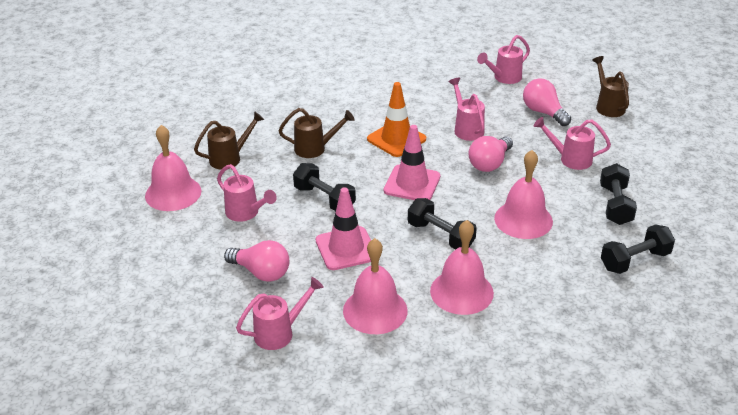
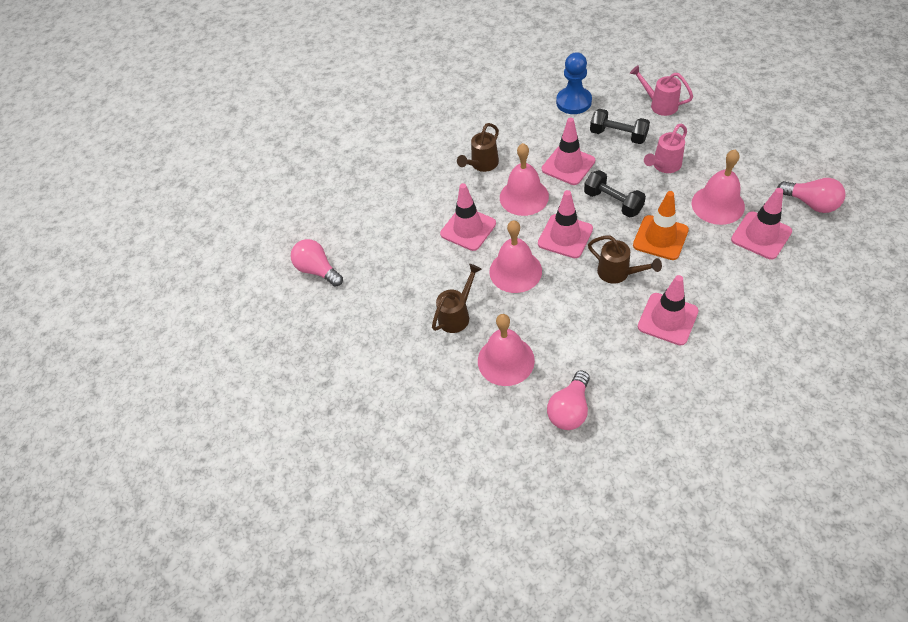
black dumbbell: 4 -> 2
blue pawn: 0 -> 1
pink traffic cone: 2 -> 5
pink watering can: 5 -> 2

